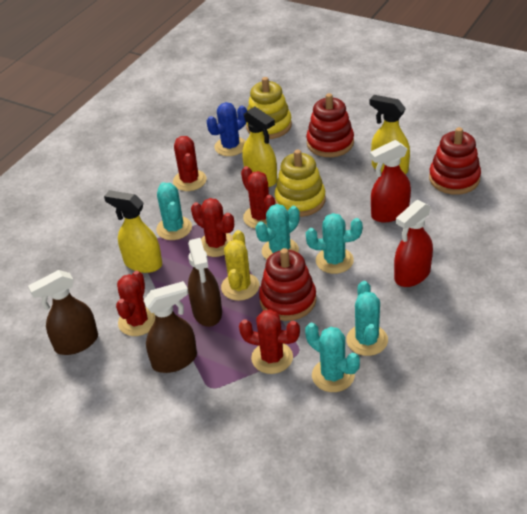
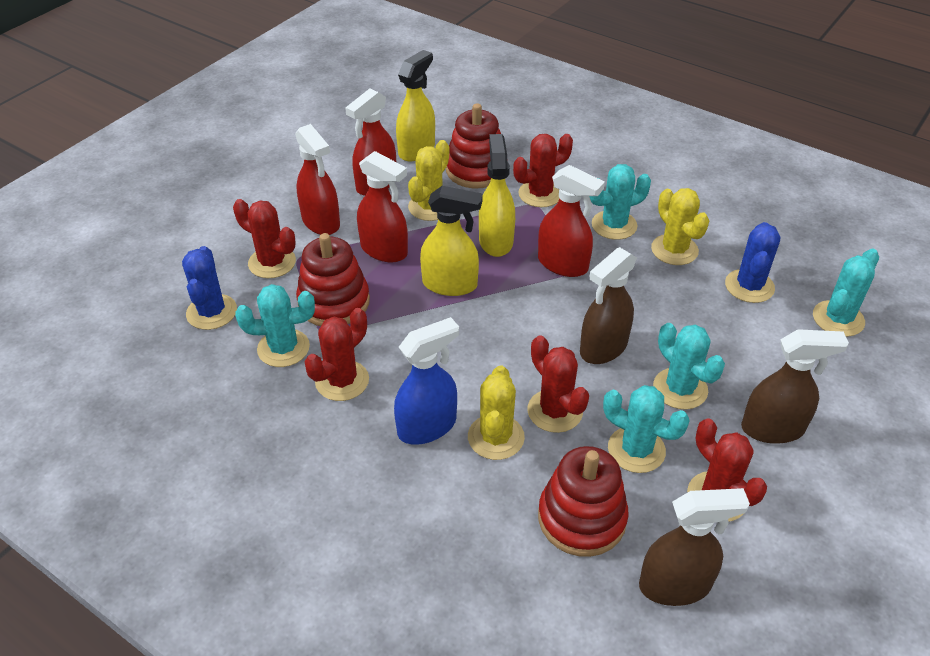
blue cactus: 1 -> 2
blue spray bottle: 0 -> 1
red spray bottle: 2 -> 4
yellow cactus: 1 -> 3
yellow stacking toy: 2 -> 0

